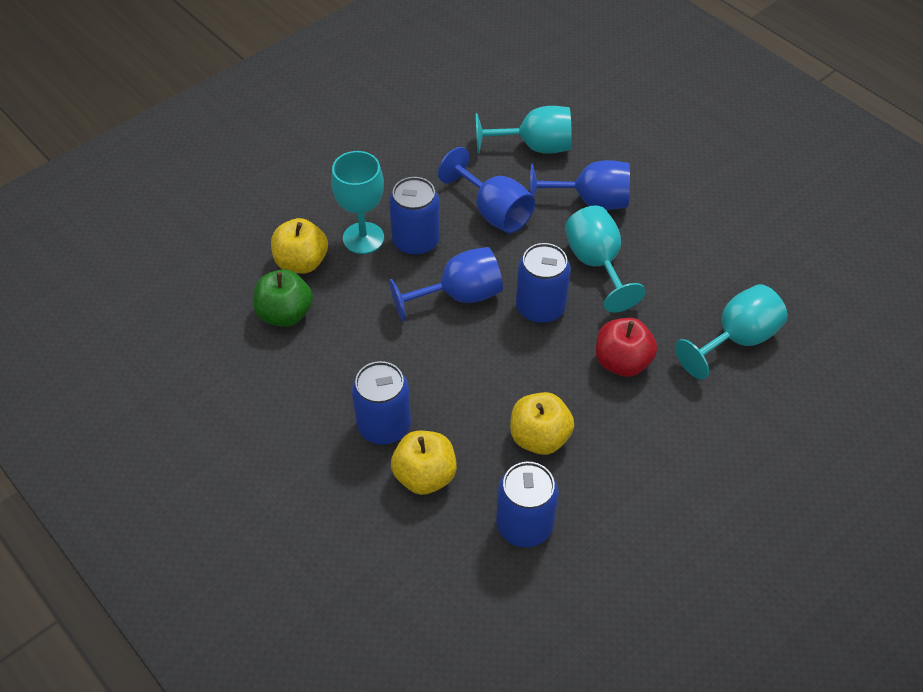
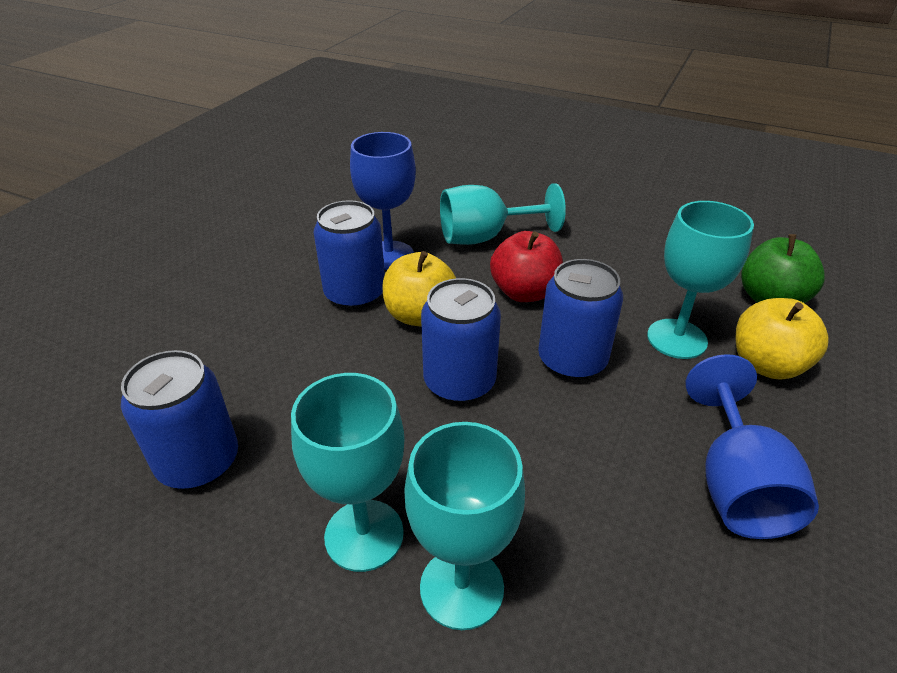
blue goblet: 3 -> 2
yellow apple: 3 -> 2

